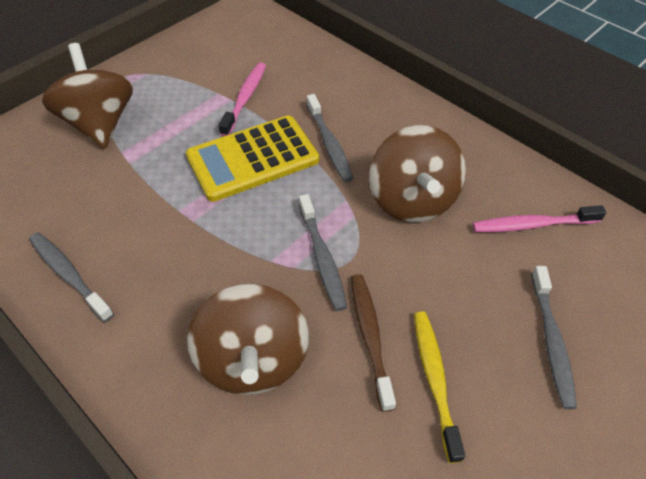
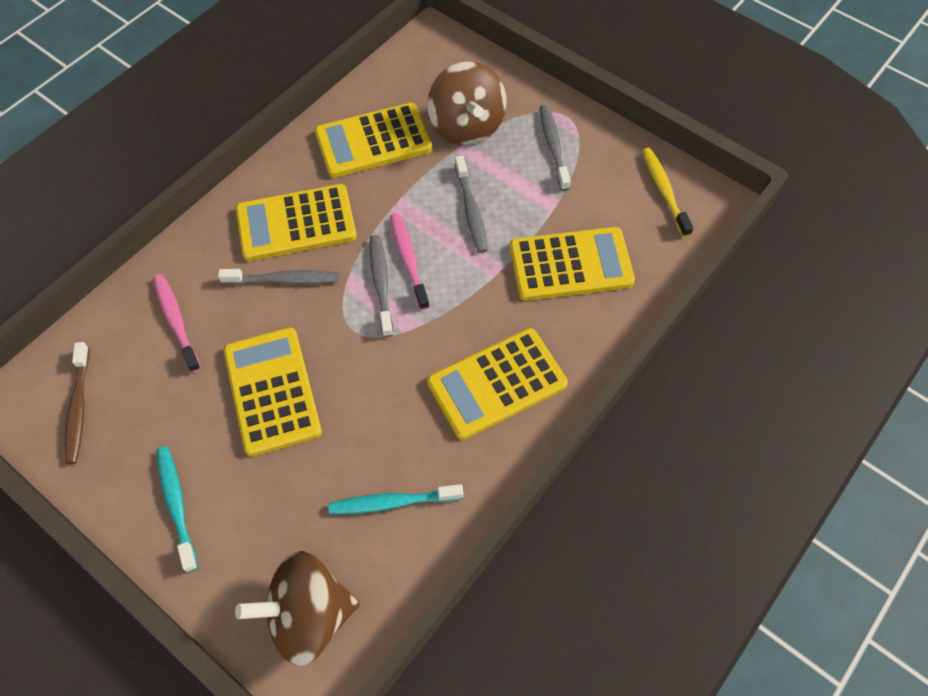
brown spinning top: 3 -> 2
turquoise toothbrush: 0 -> 2
yellow calculator: 1 -> 5

